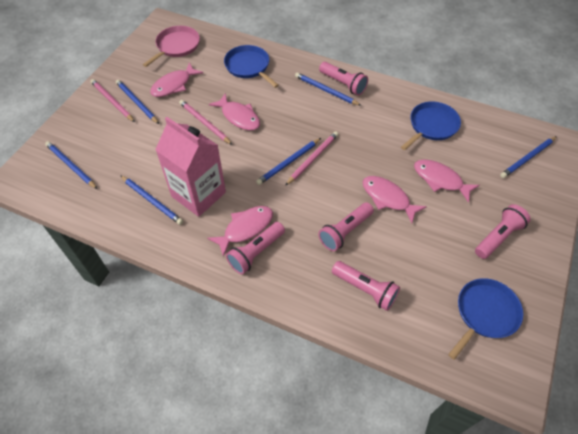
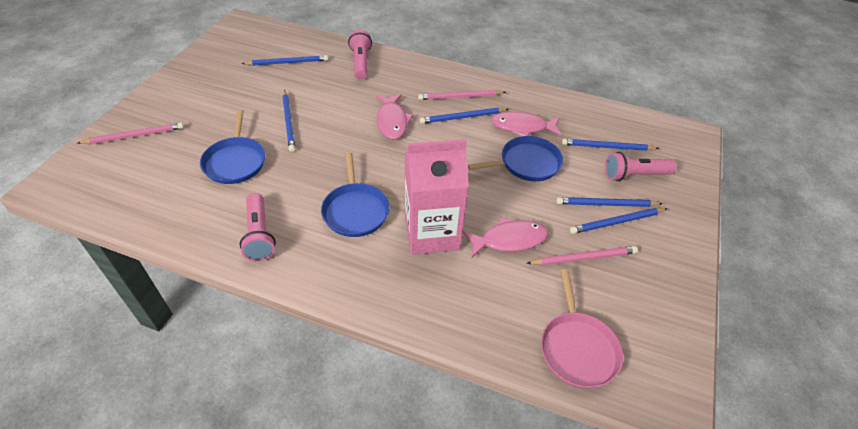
pink fish: 5 -> 3
pink flashlight: 5 -> 3

